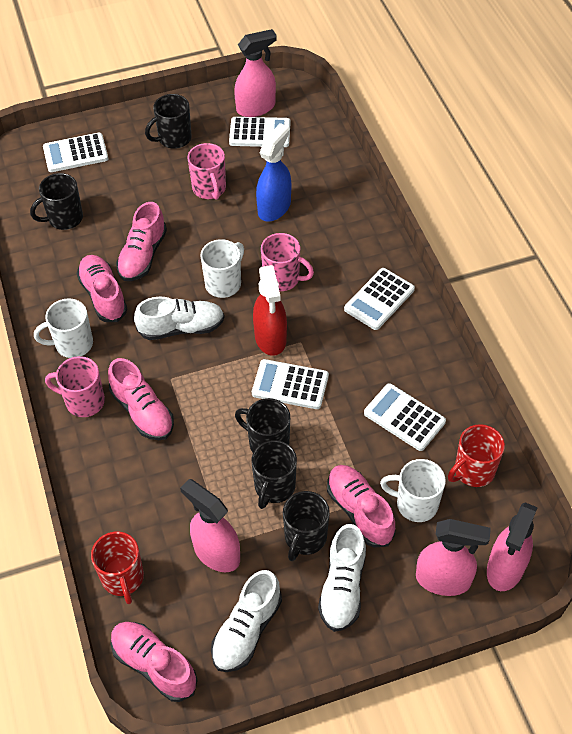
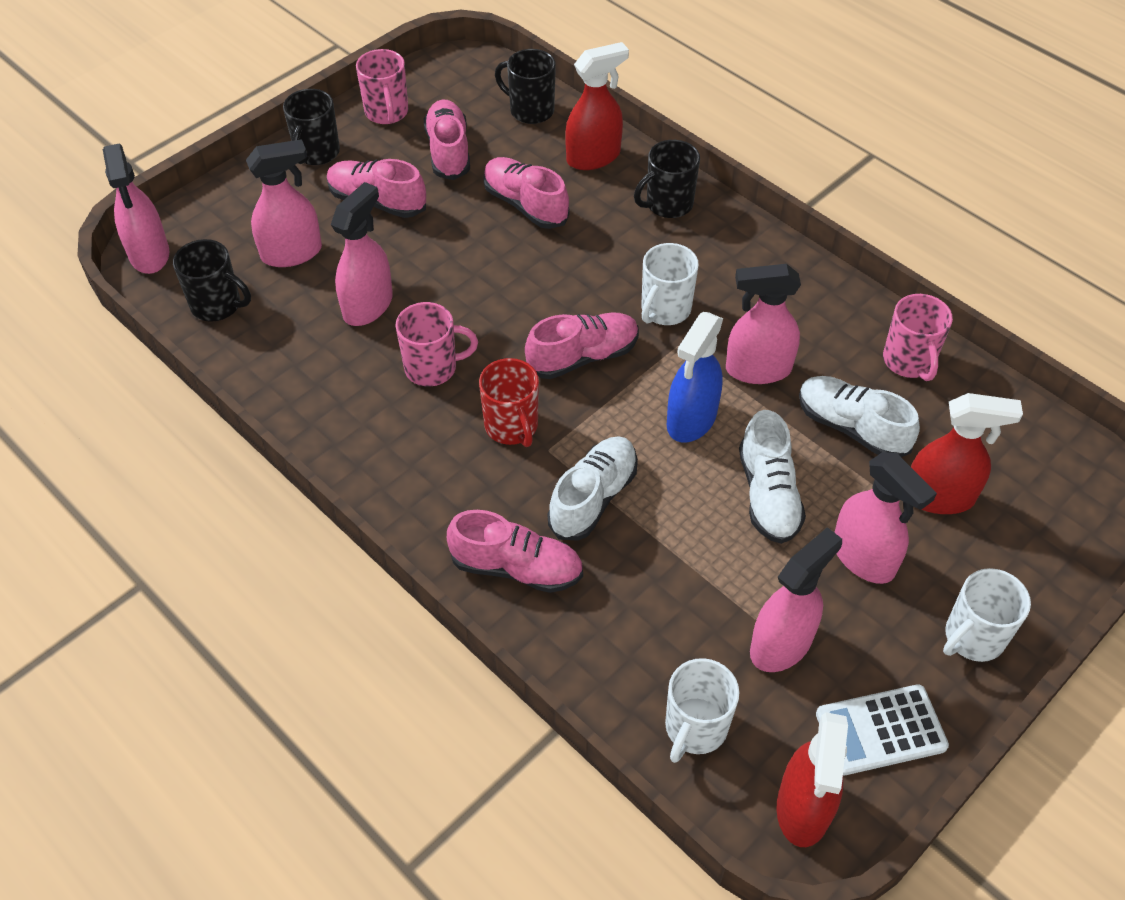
black mug: 5 -> 4
pink spray bottle: 4 -> 6
red mug: 2 -> 1
red spray bottle: 1 -> 3
white calculator: 5 -> 1

